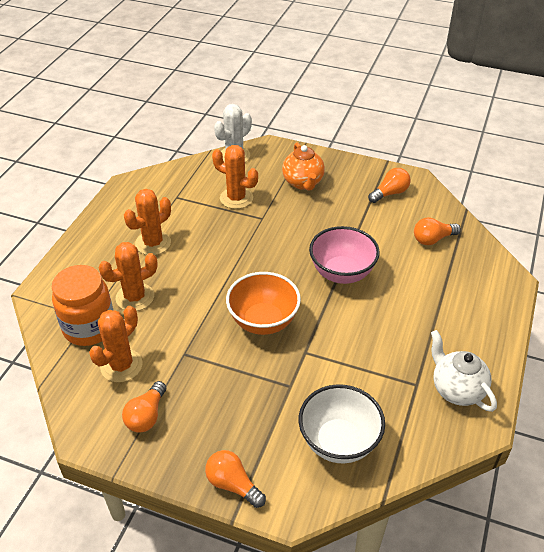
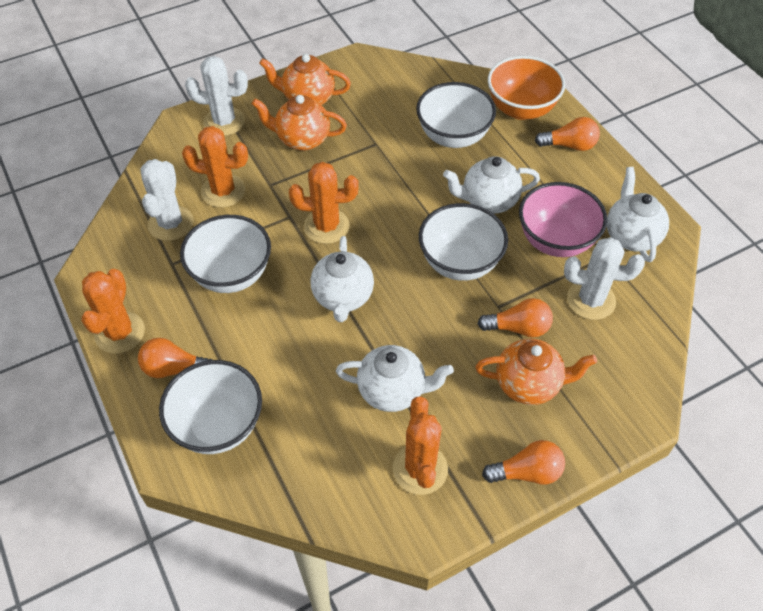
orange jar: 1 -> 0
orange teapot: 1 -> 3
white bowl: 1 -> 4
white cactus: 1 -> 3
white teapot: 1 -> 4

